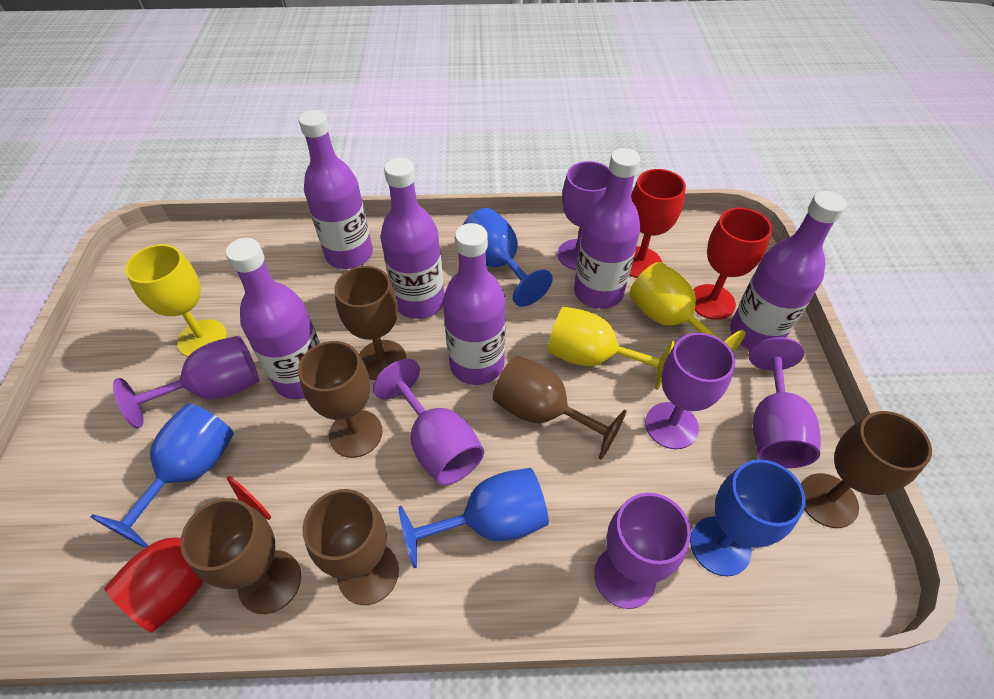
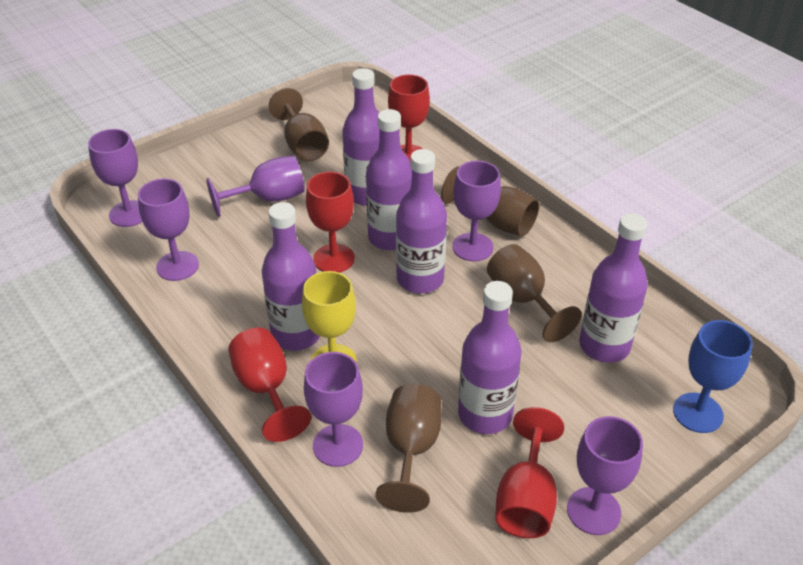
blue goblet: 4 -> 1
brown goblet: 6 -> 4
red goblet: 3 -> 4
yellow goblet: 3 -> 1

